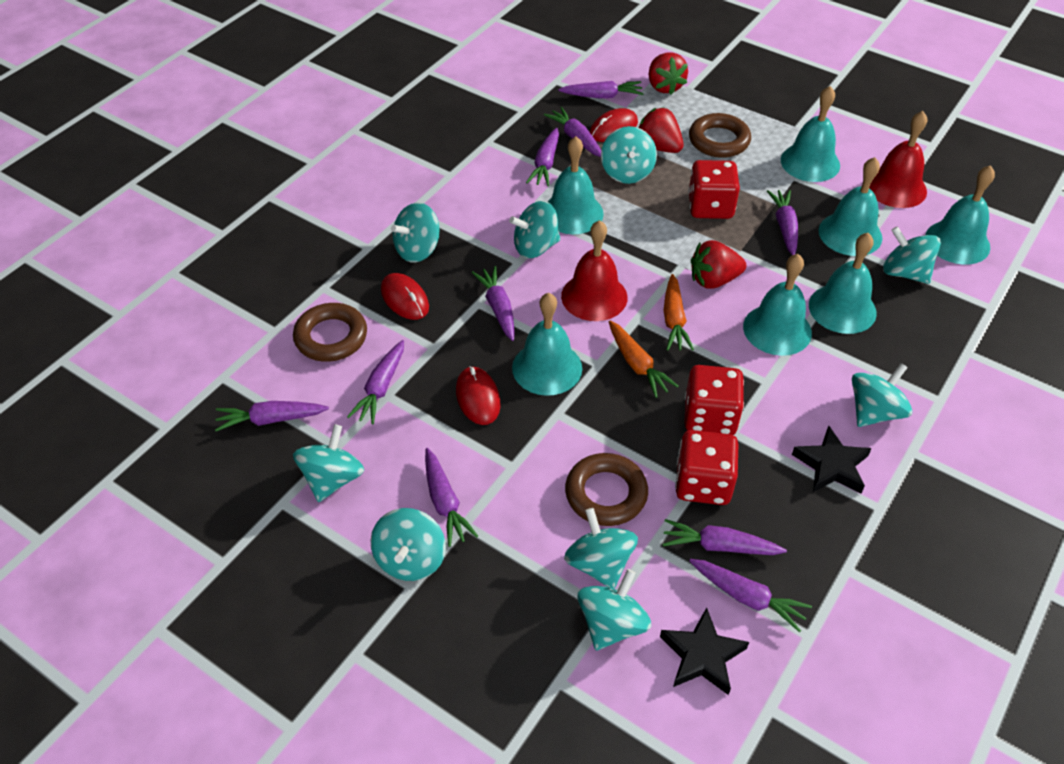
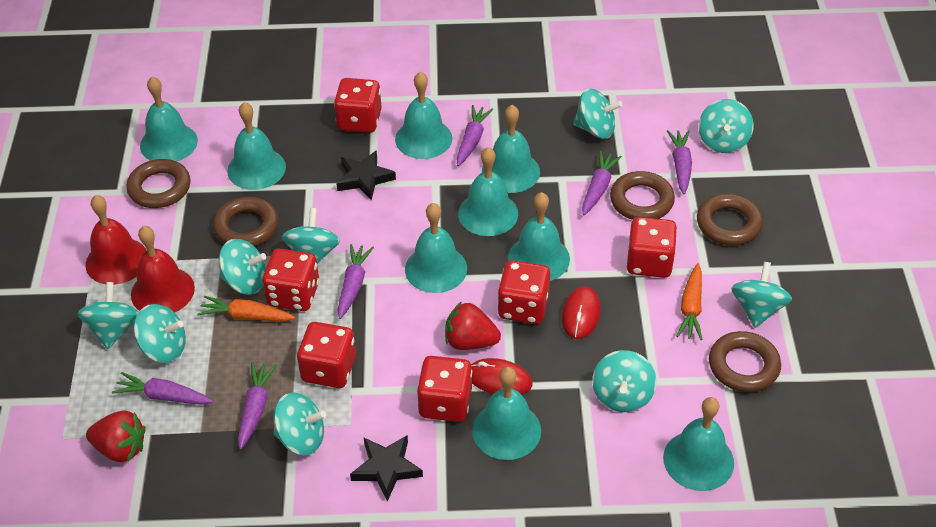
brown ring: 3 -> 5
purple carrot: 10 -> 6
red dice: 3 -> 6
red mouse: 3 -> 2
red strawberry: 3 -> 2
turquoise bell: 7 -> 9

